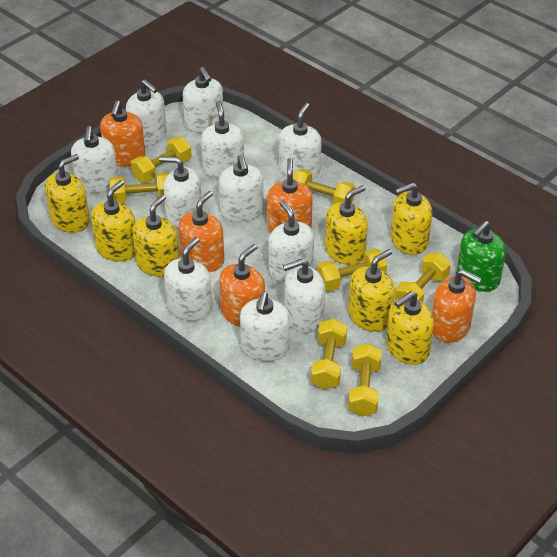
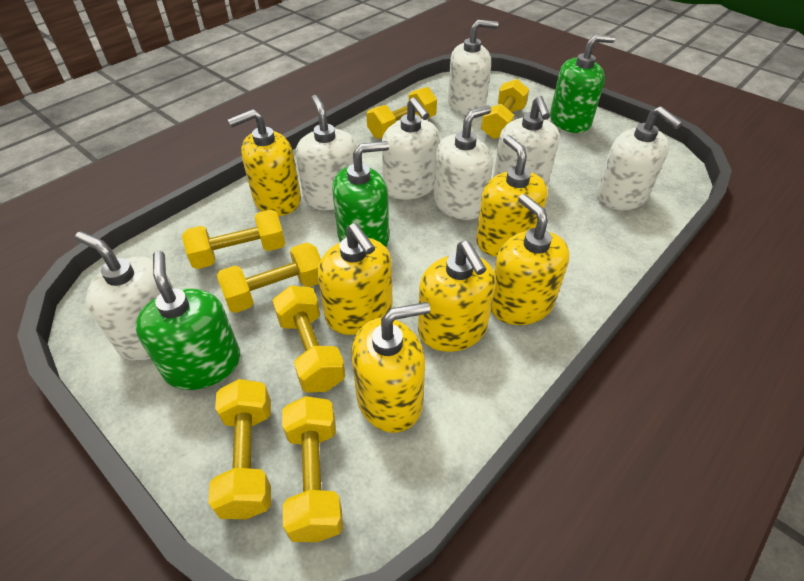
green soap dispenser: 1 -> 3
orange soap dispenser: 5 -> 0
white soap dispenser: 11 -> 7
yellow soap dispenser: 7 -> 6

